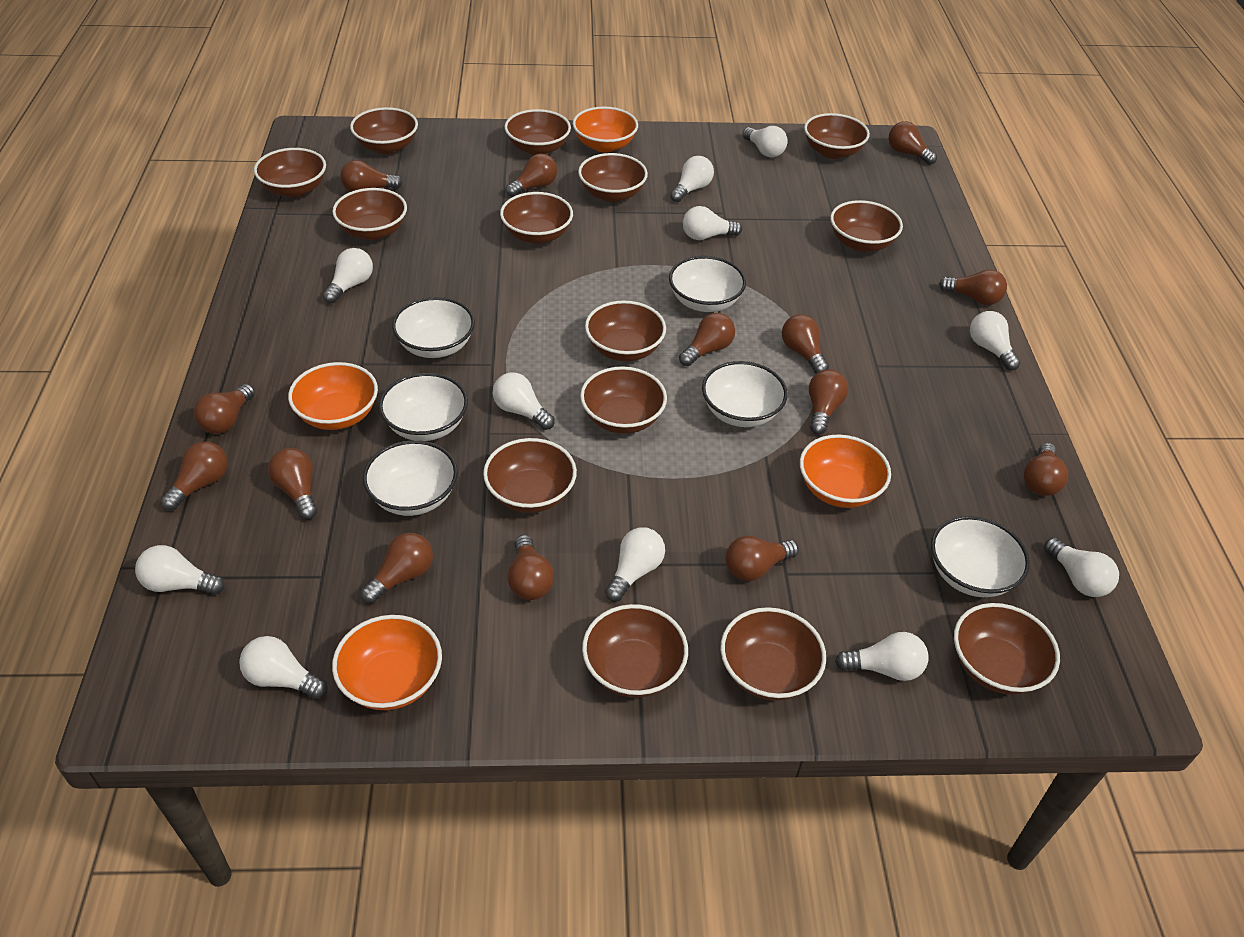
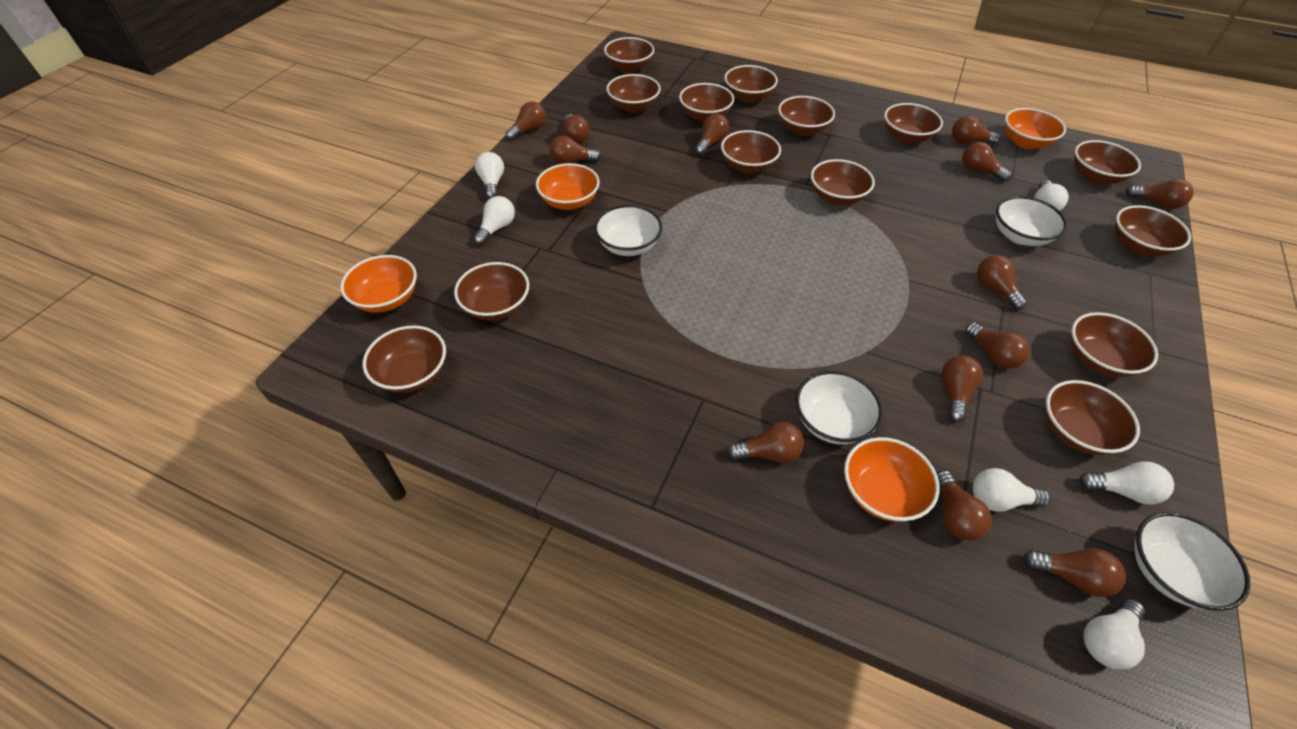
brown light bulb: 14 -> 13
white bowl: 6 -> 4
white light bulb: 11 -> 6

